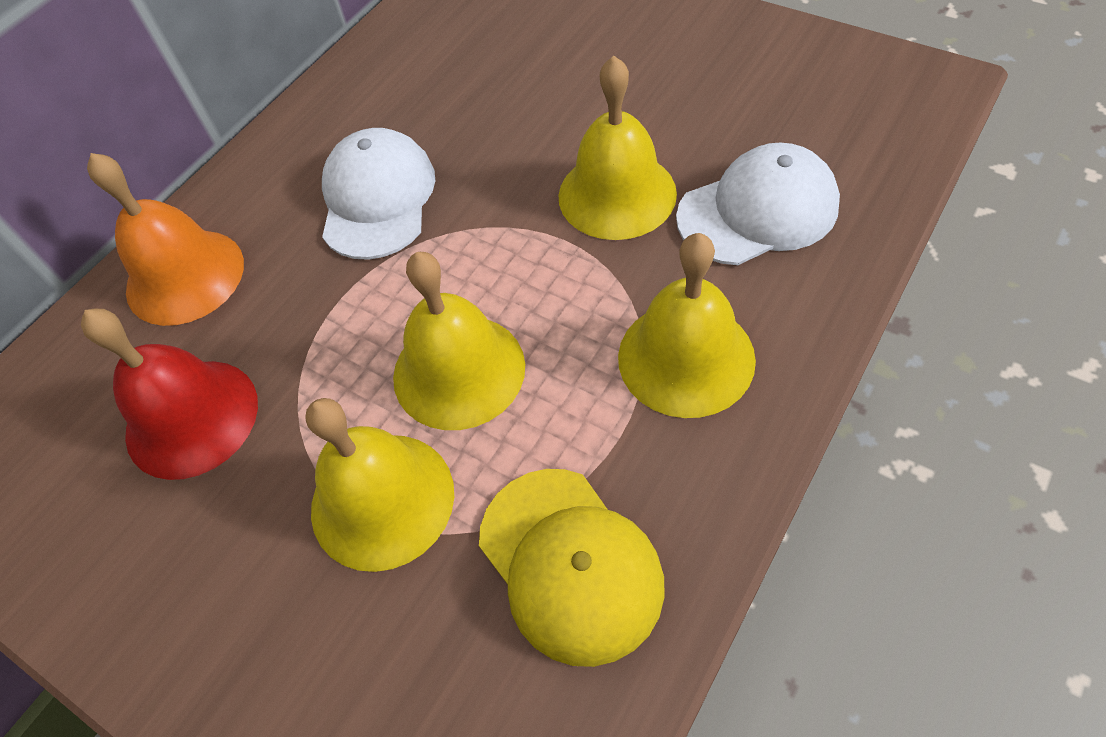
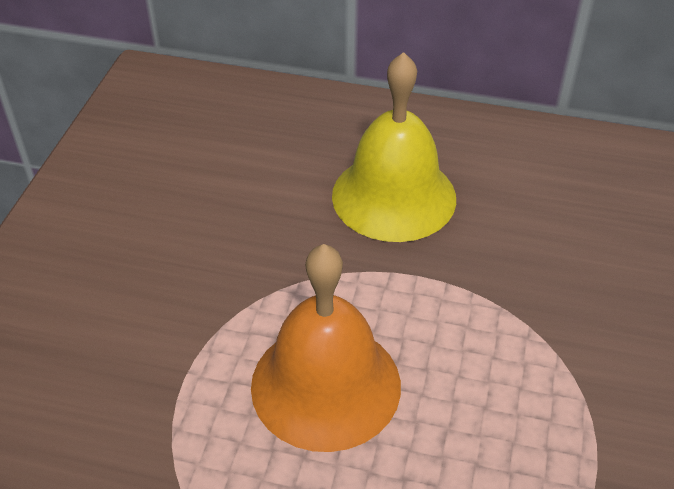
red bell: 1 -> 0
white cap: 2 -> 0
yellow bell: 4 -> 1
yellow cap: 1 -> 0

